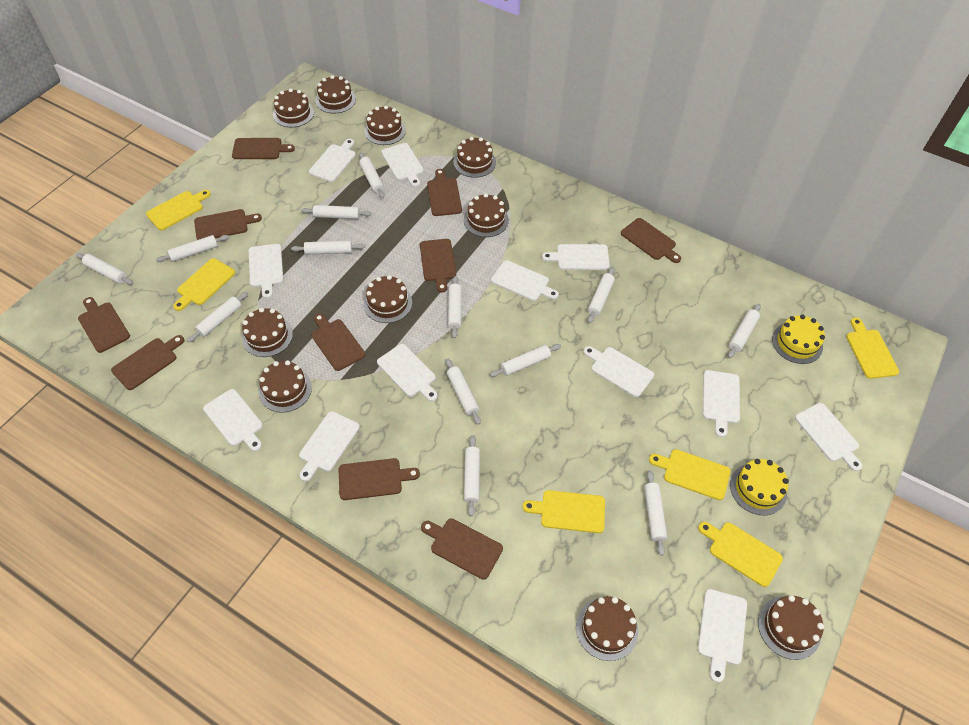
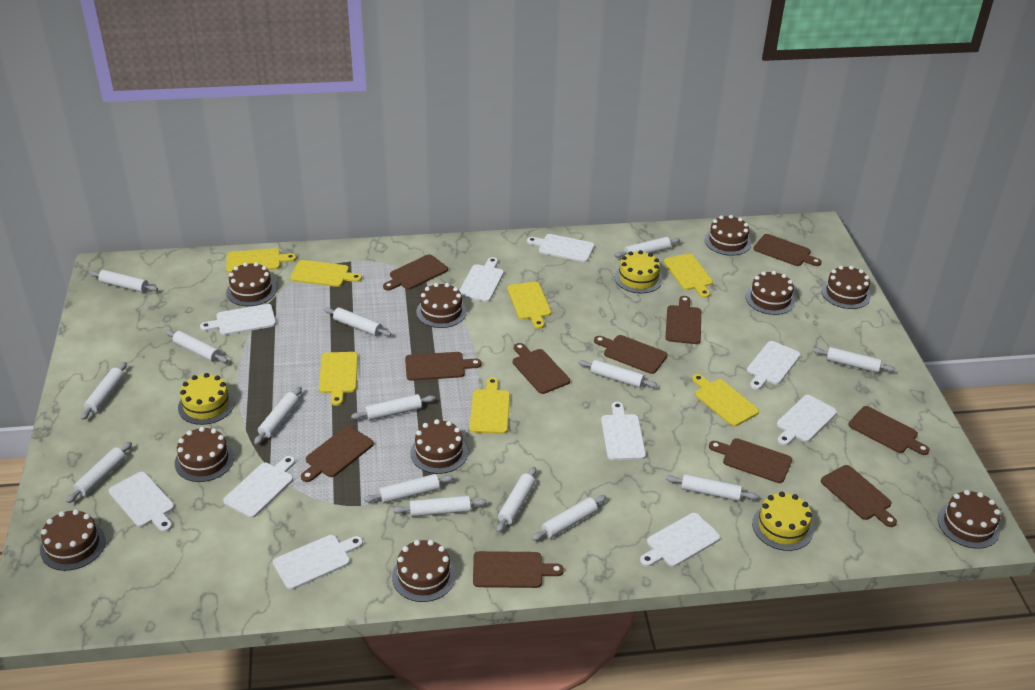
brown cutting board: 10 -> 11
white cutting board: 12 -> 10
white rolling pin: 13 -> 15
yellow cake: 2 -> 3
yellow cutting board: 6 -> 7

